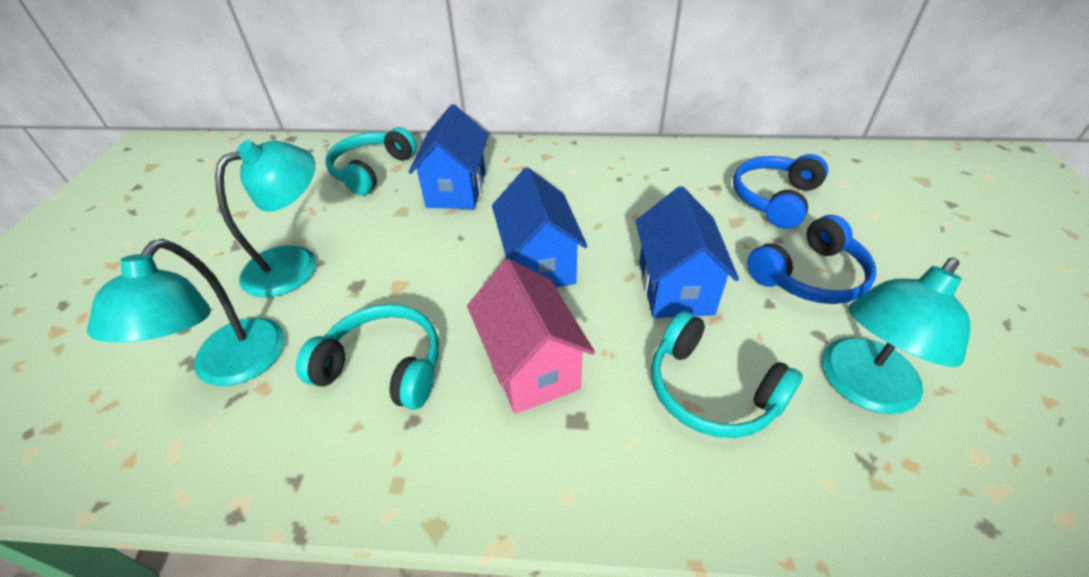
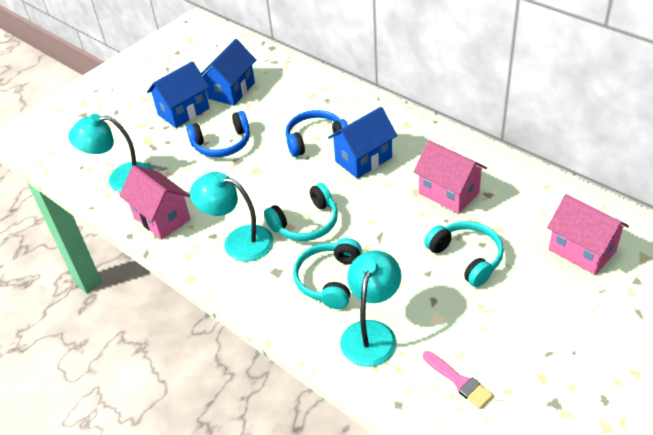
pink brush: 0 -> 1
pink house: 1 -> 3

